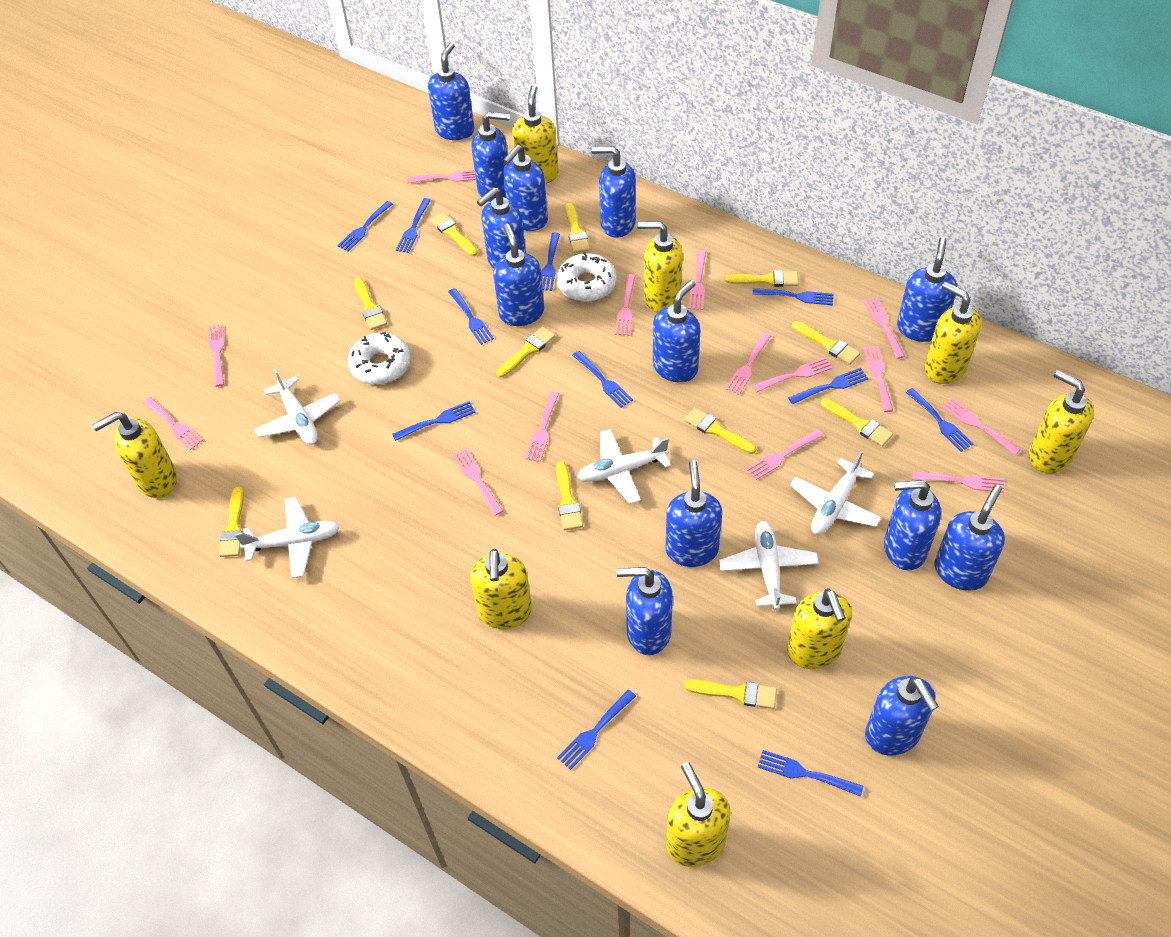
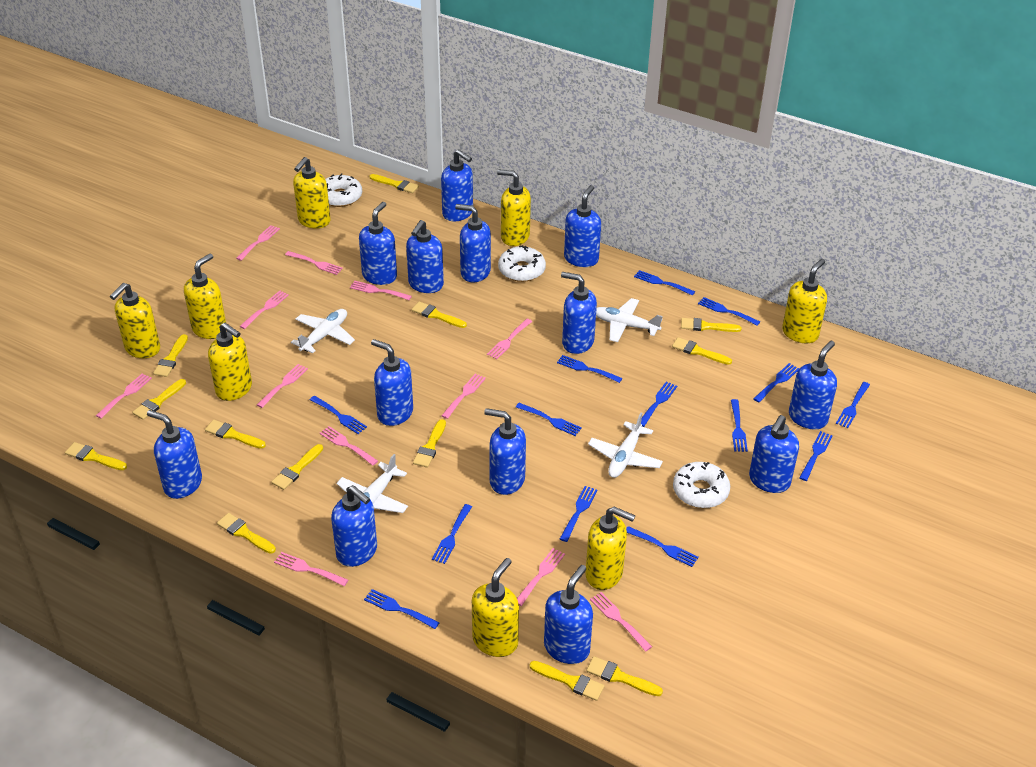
blue fork: 11 -> 14
pink fork: 14 -> 12
white donut: 2 -> 3
white plane: 5 -> 4
yellow brush: 11 -> 13

